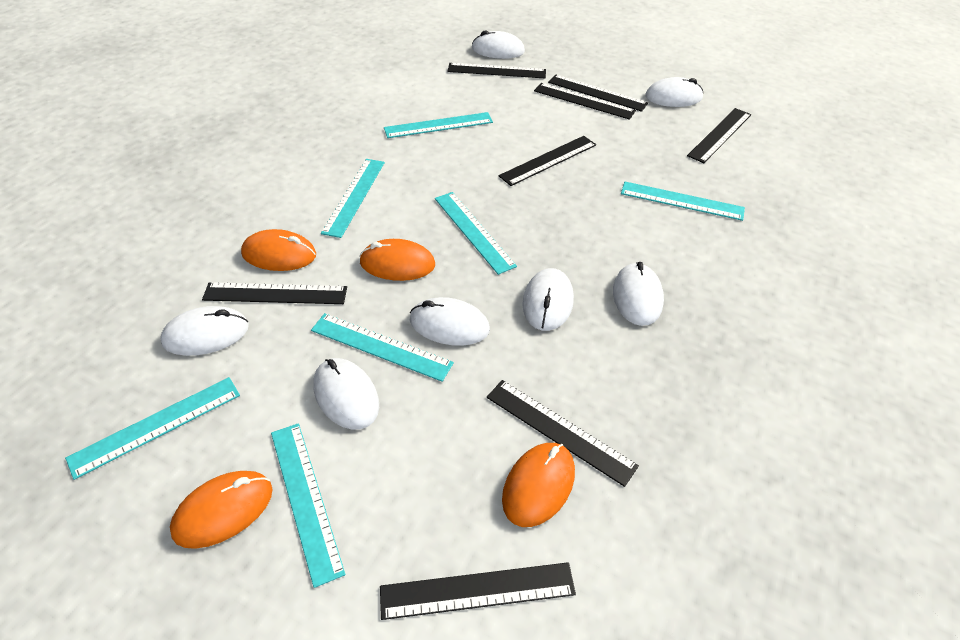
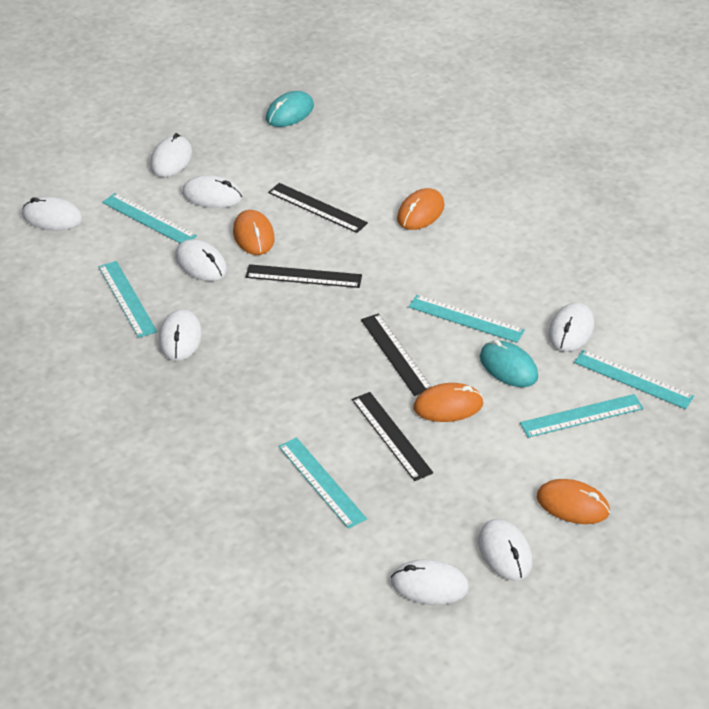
black ruler: 8 -> 4
turquoise mouse: 0 -> 2
turquoise ruler: 7 -> 6
white mouse: 7 -> 8

